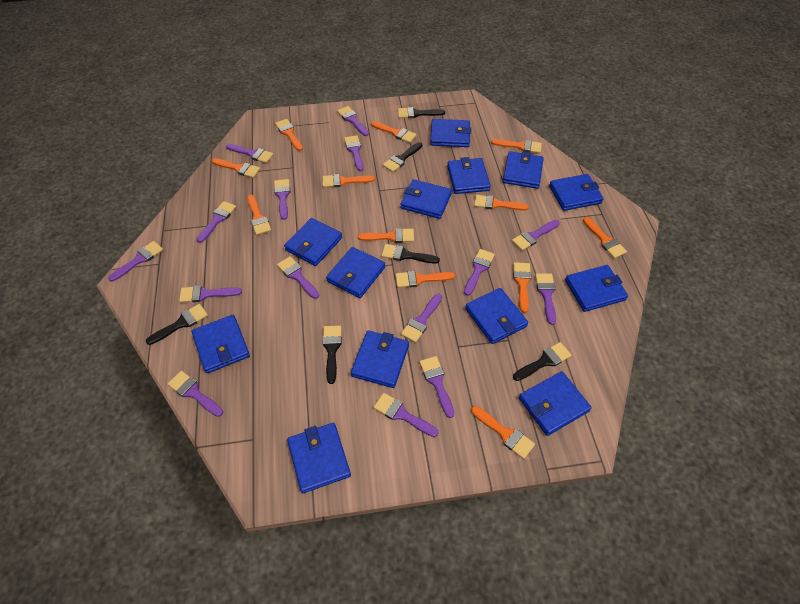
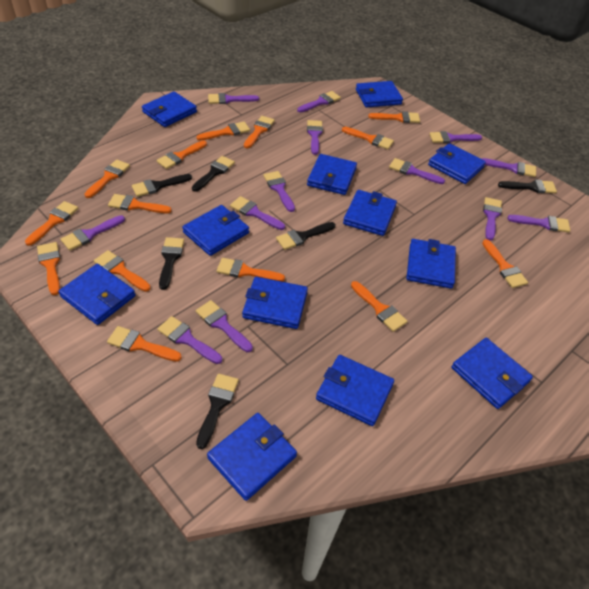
blue wallet: 13 -> 12
orange brush: 12 -> 14
purple brush: 15 -> 13

